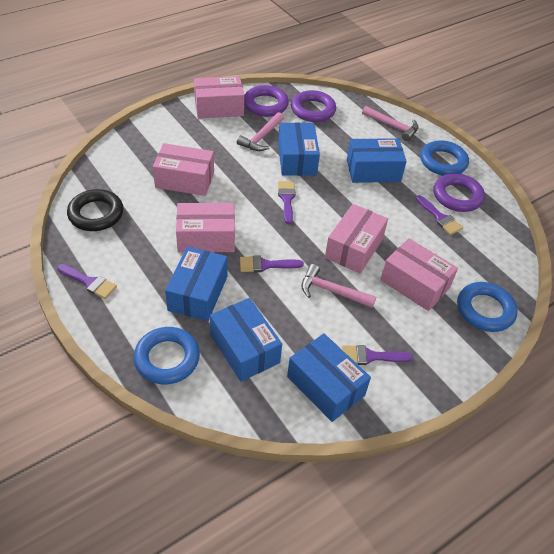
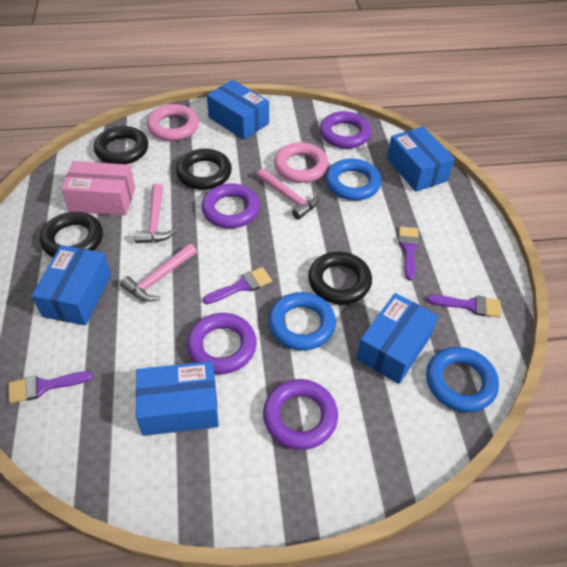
black ring: 1 -> 4
pink box: 5 -> 1
pink ring: 0 -> 2
purple brush: 5 -> 4
purple ring: 3 -> 4

